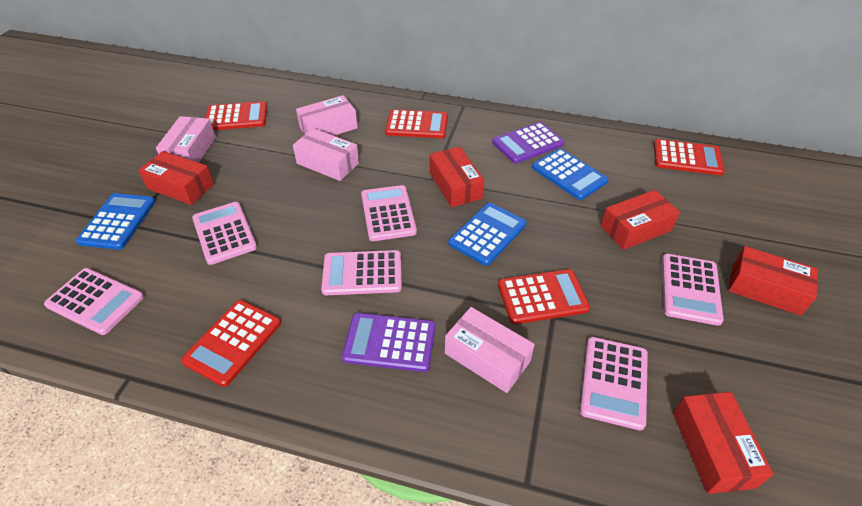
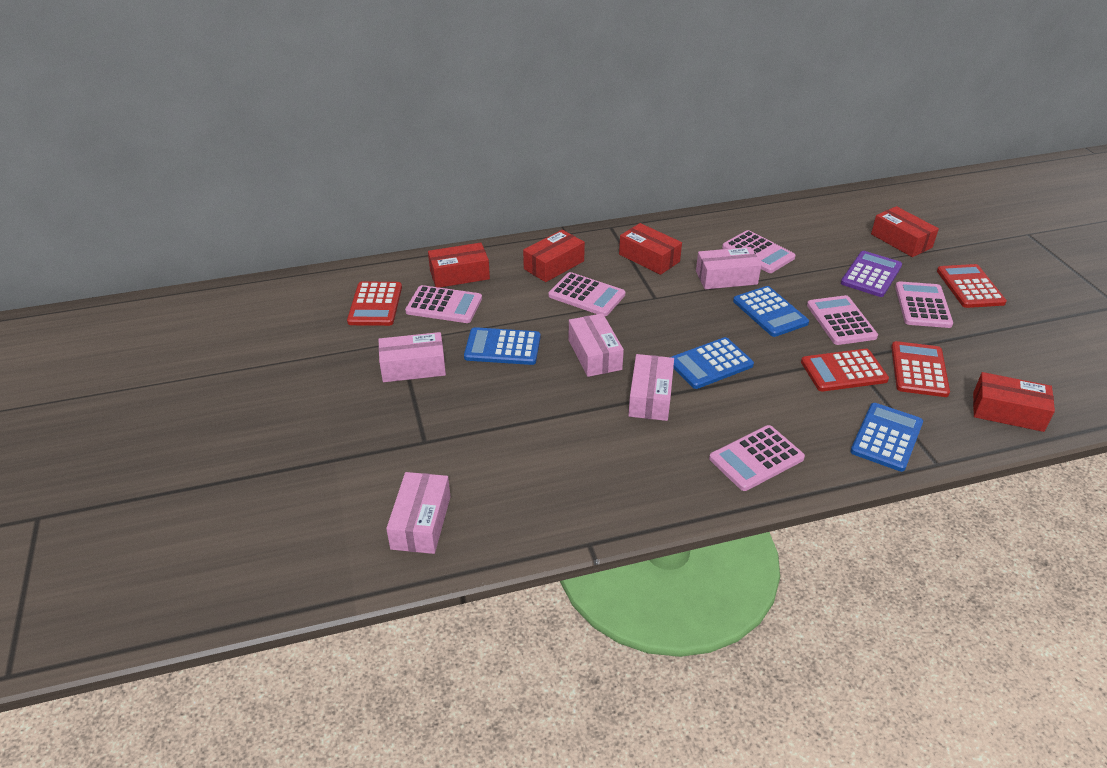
blue calculator: 3 -> 4
pink box: 4 -> 5
purple calculator: 2 -> 1
red calculator: 5 -> 4

